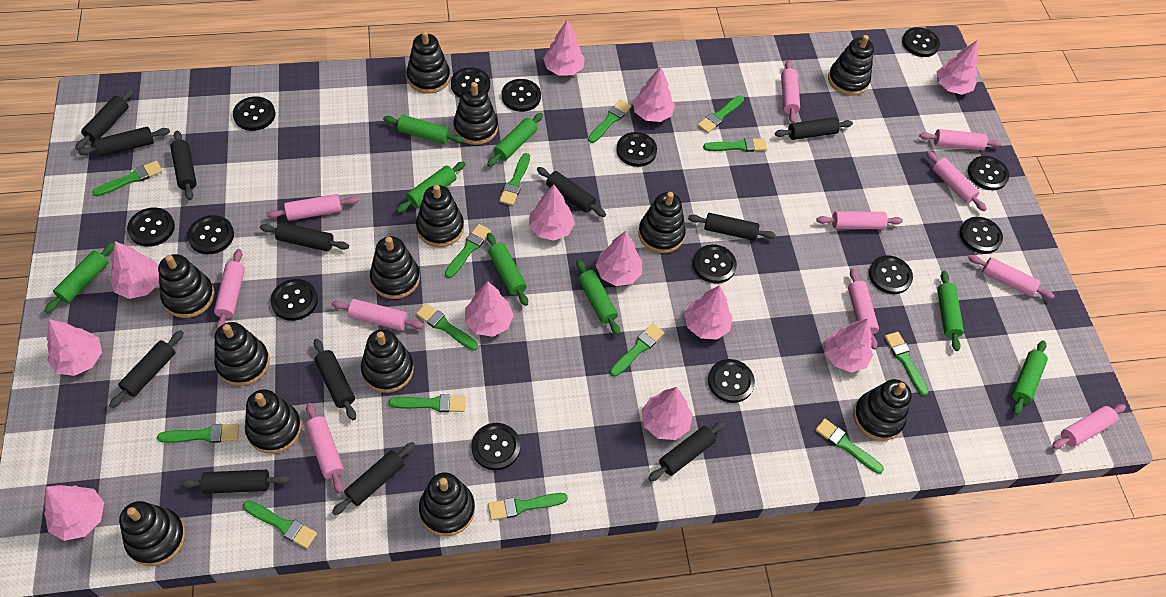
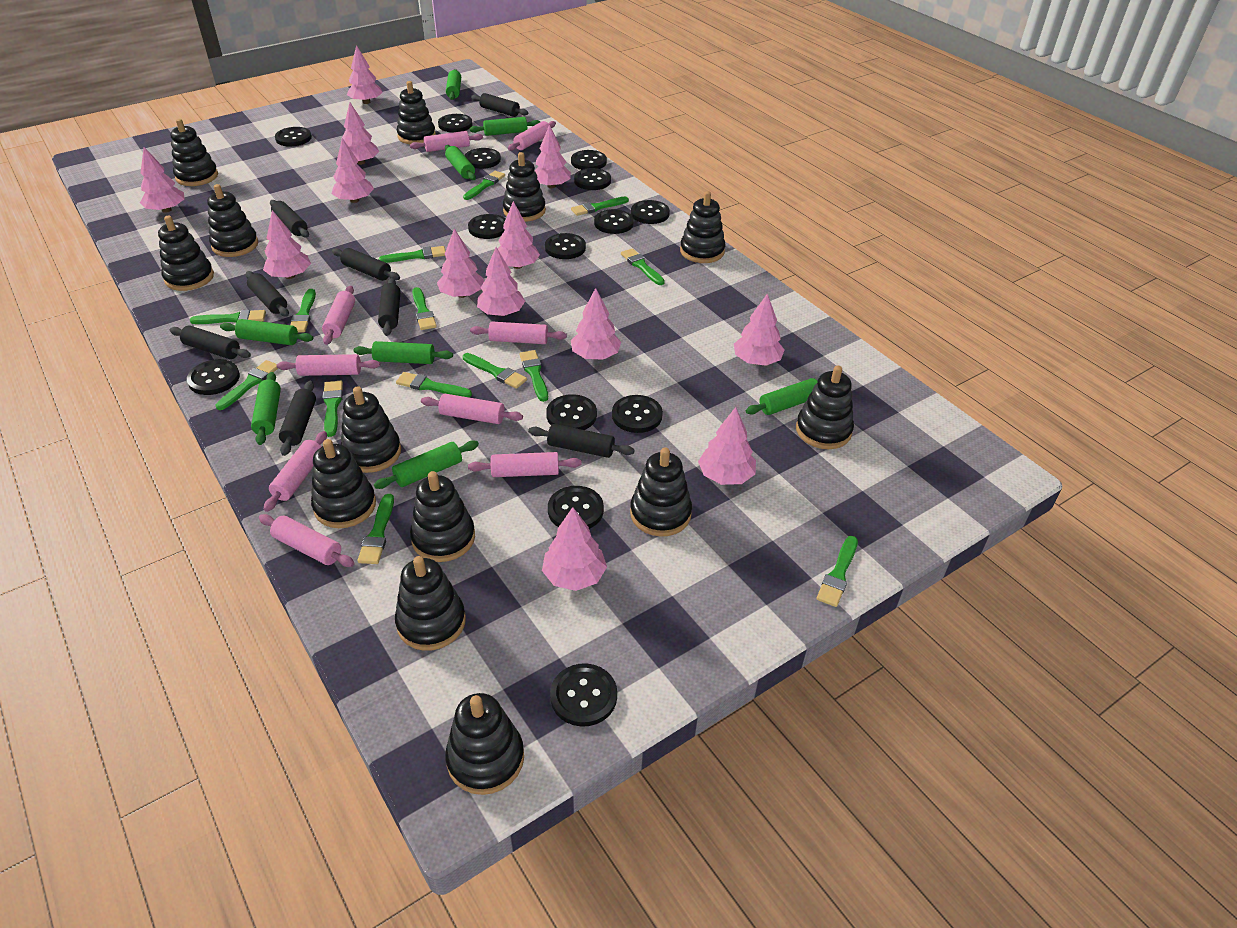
black rolling pin: 12 -> 8
pink rolling pin: 11 -> 9
pink tree: 12 -> 13

